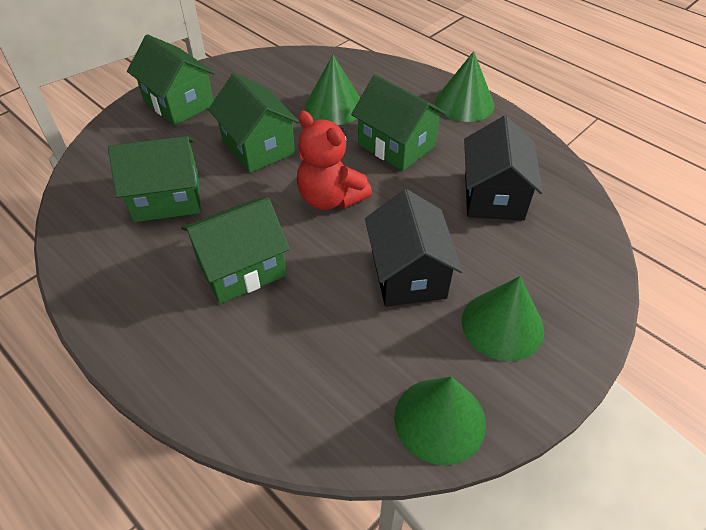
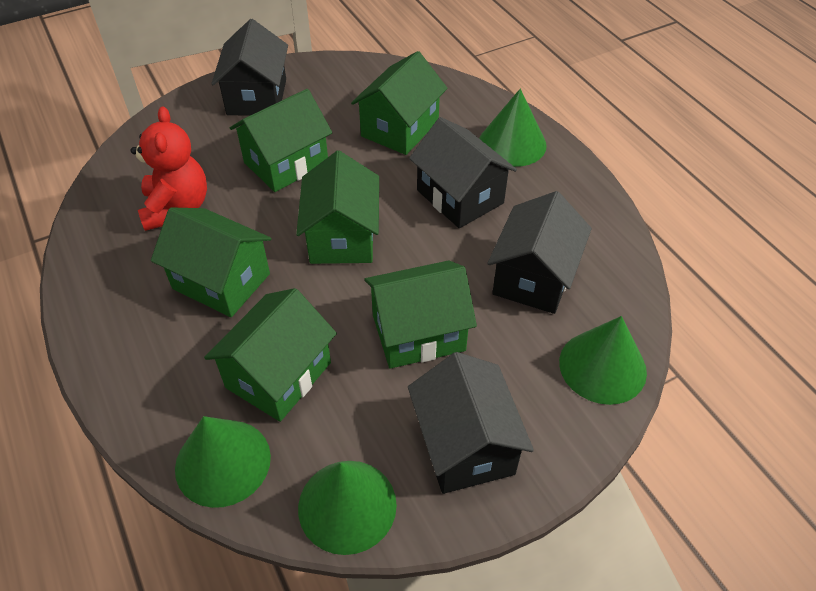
black house: 2 -> 4
green house: 5 -> 6

